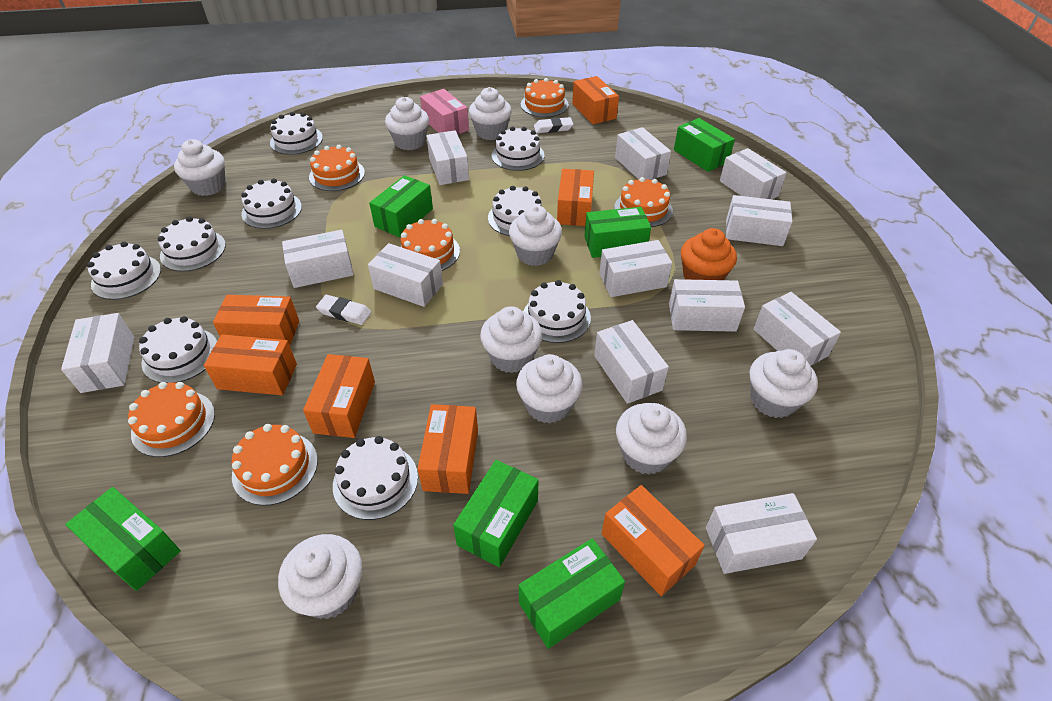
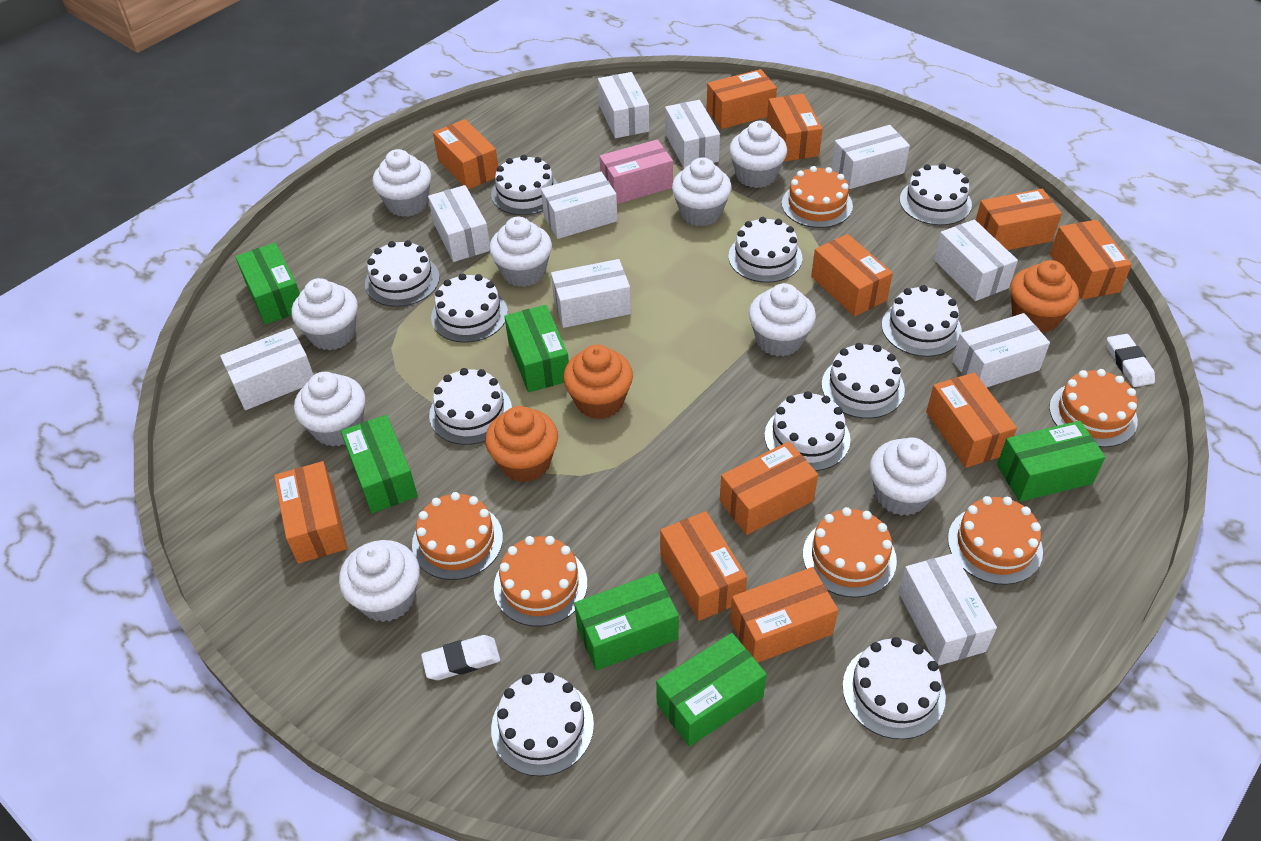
orange box: 7 -> 11
orange cupcake: 1 -> 3
white box: 12 -> 10
white cake: 9 -> 11

